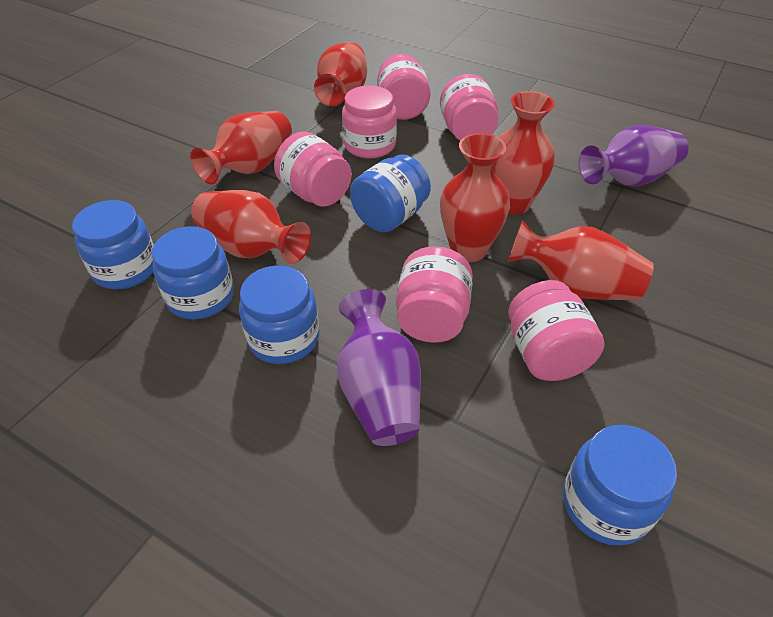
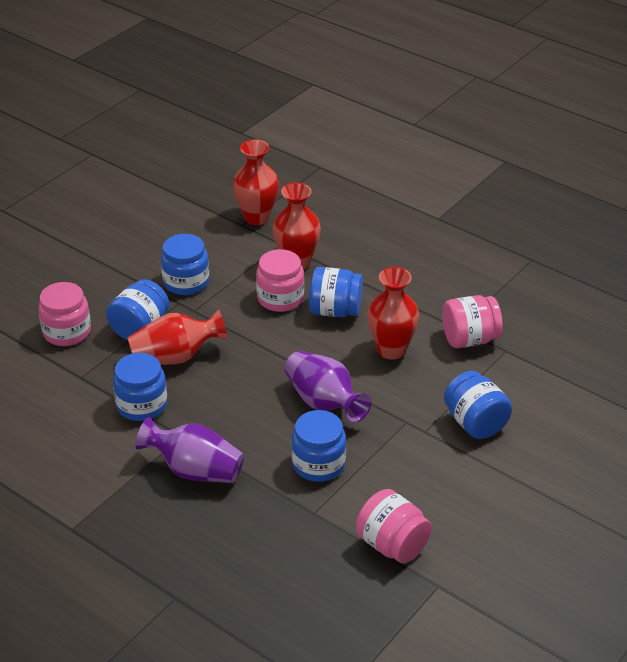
blue jar: 5 -> 6
pink jar: 6 -> 4
red vase: 6 -> 4

